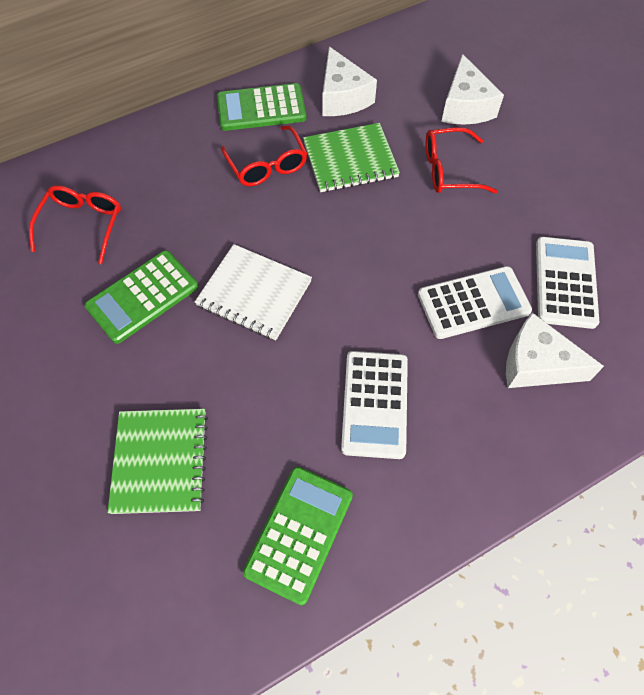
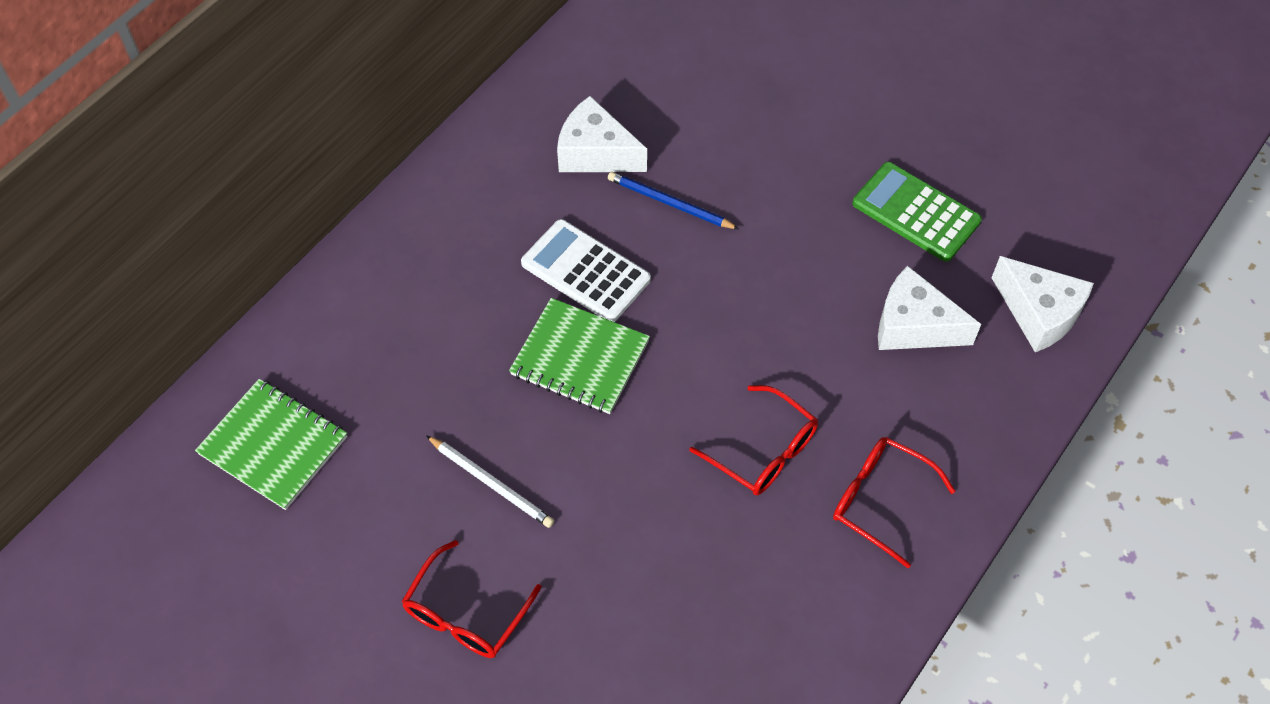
blue pencil: 0 -> 1
green calculator: 3 -> 1
white calculator: 3 -> 1
white notebook: 1 -> 0
white pencil: 0 -> 1

